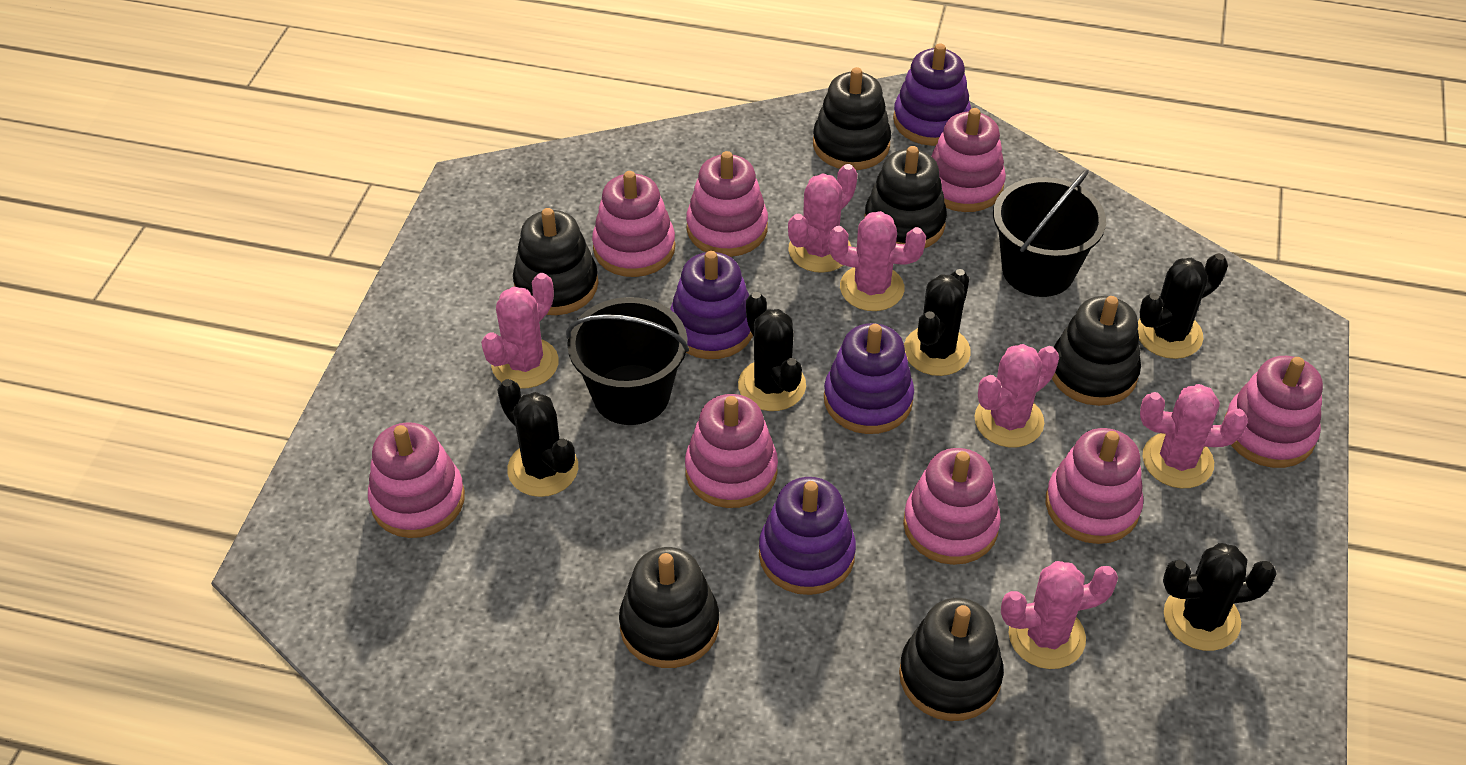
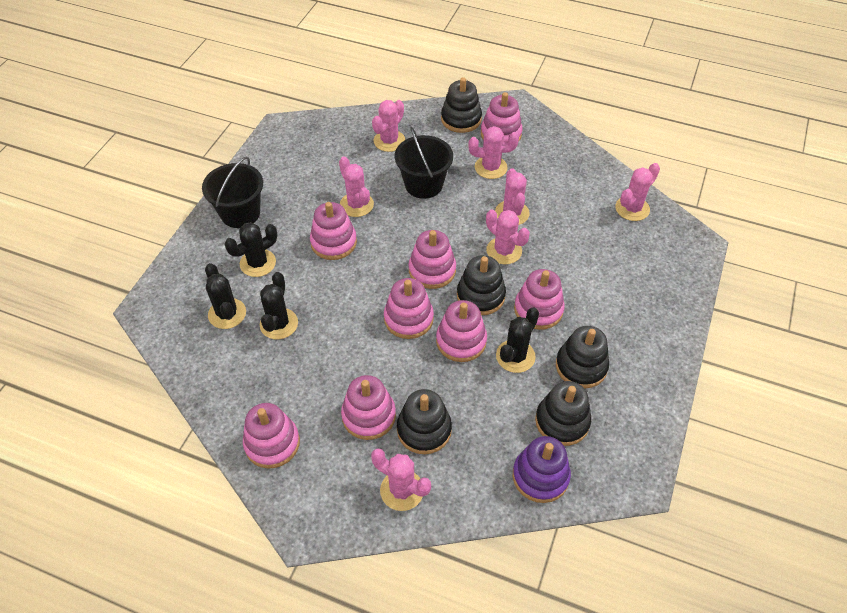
black cactus: 5 -> 4
black stacking toy: 6 -> 5
pink cactus: 6 -> 7
purple stacking toy: 4 -> 1

